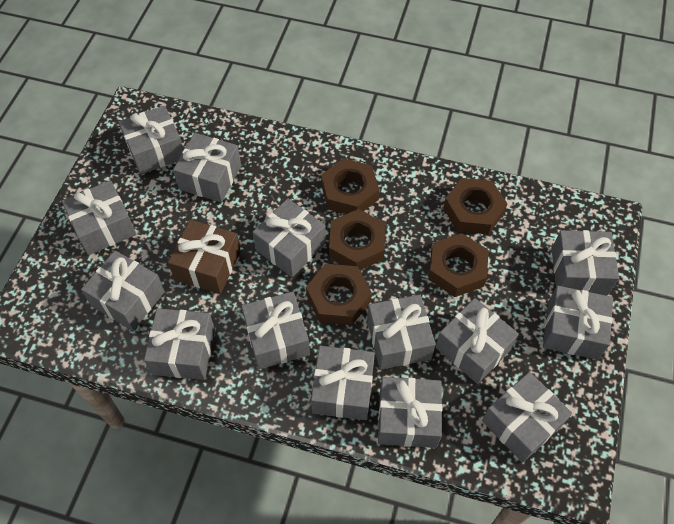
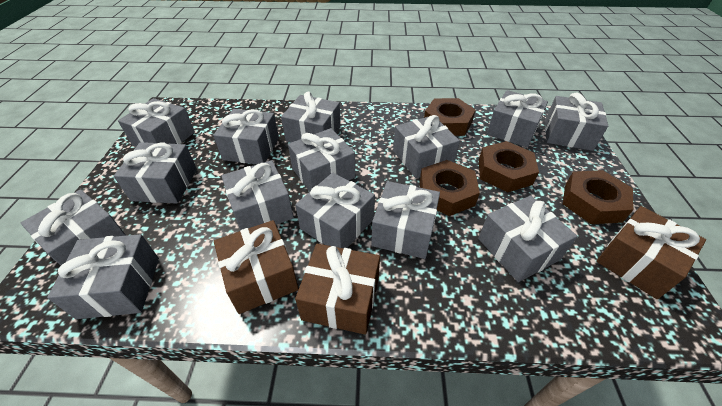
brown gift: 1 -> 3
brown nut: 5 -> 4

